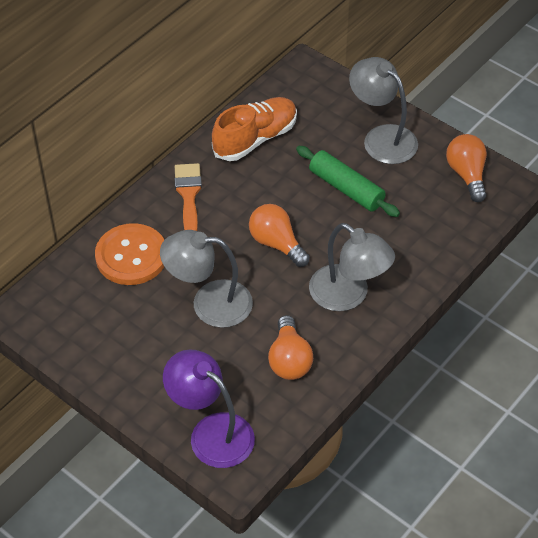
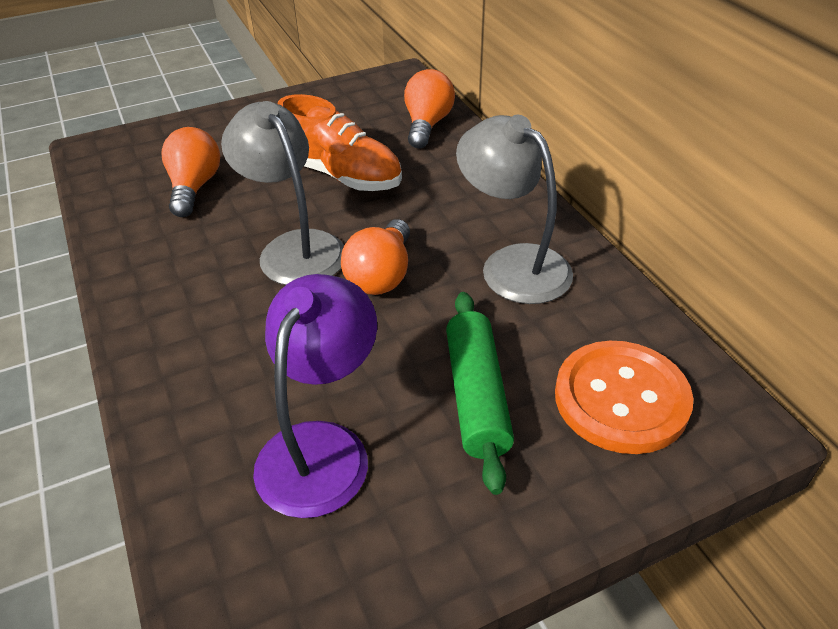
grey lamp: 3 -> 2
orange brush: 1 -> 0

